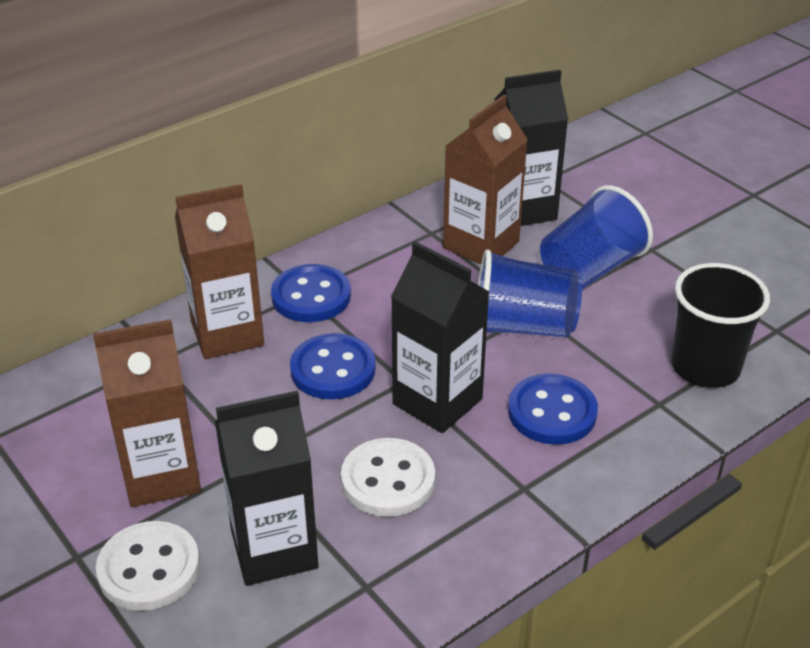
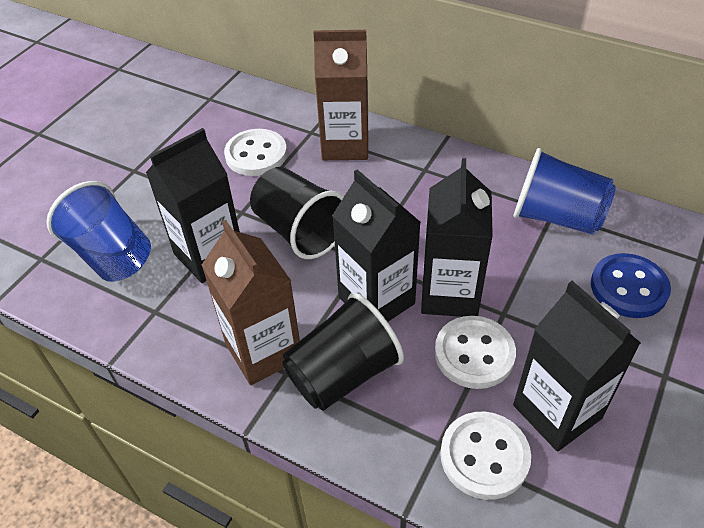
black carton: 3 -> 4
black cup: 1 -> 2
blue button: 3 -> 1
brown carton: 3 -> 2
white button: 2 -> 3

